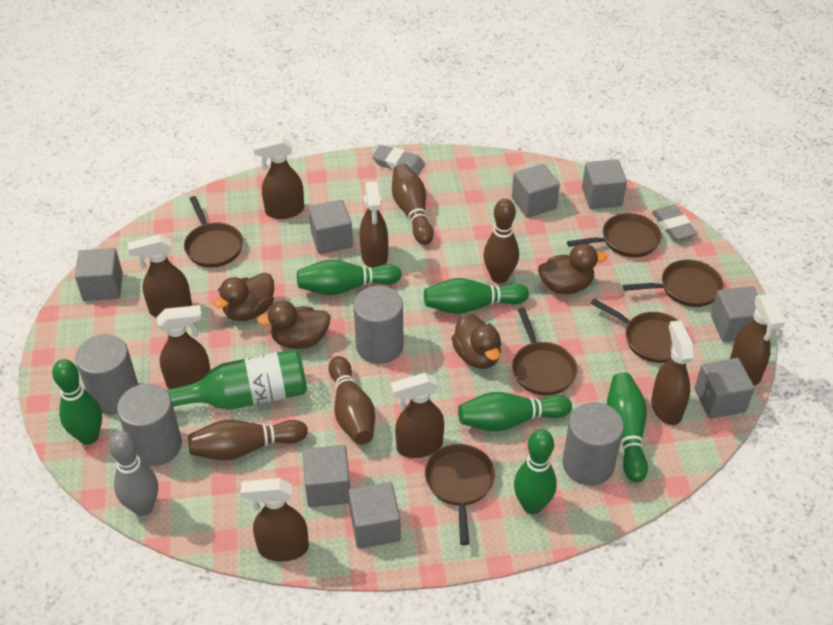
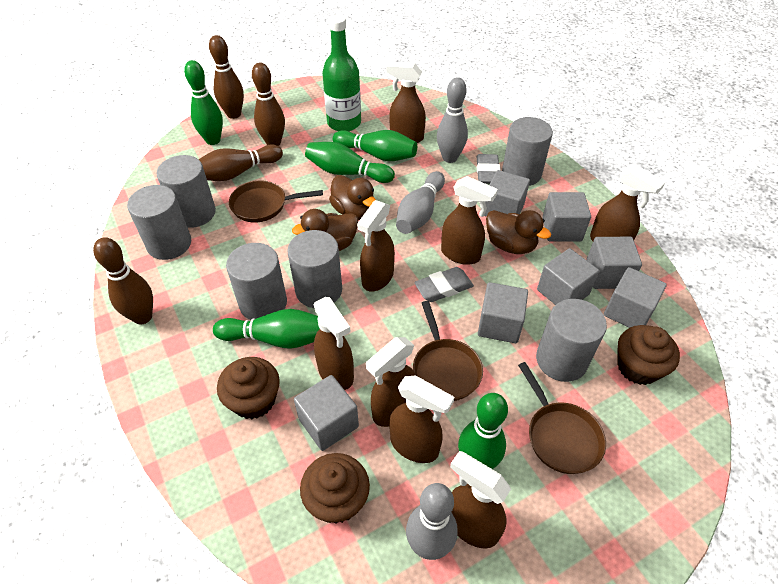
brown cupcake: 0 -> 3
brown duck: 4 -> 3
brown pan: 6 -> 3
green bowling pin: 6 -> 5
grey bowling pin: 1 -> 3
grey cube: 8 -> 7
grey cylinder: 4 -> 6

